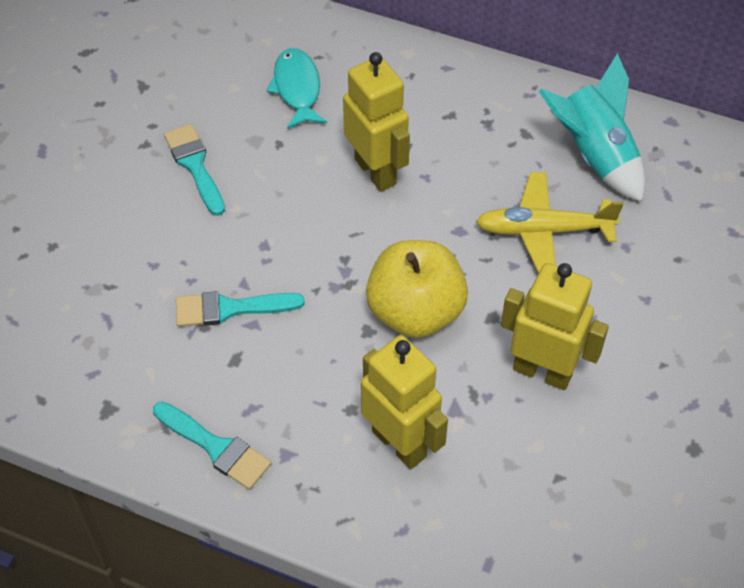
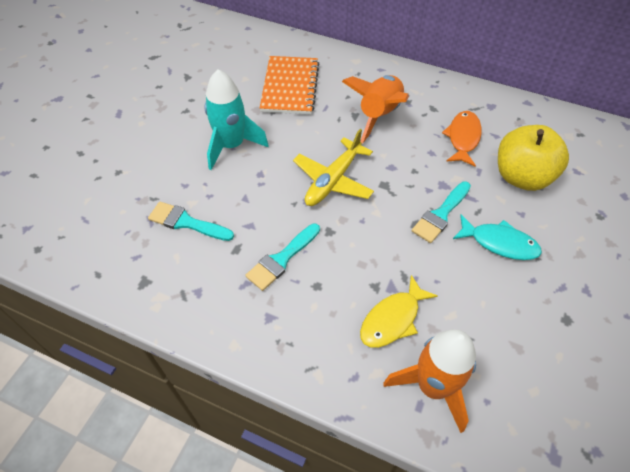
orange fish: 0 -> 1
orange notebook: 0 -> 1
orange rocket: 0 -> 2
yellow fish: 0 -> 1
yellow robot: 3 -> 0

